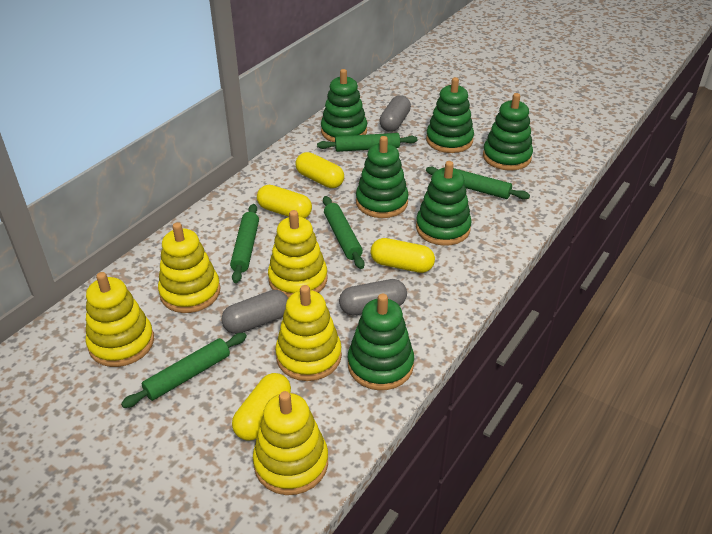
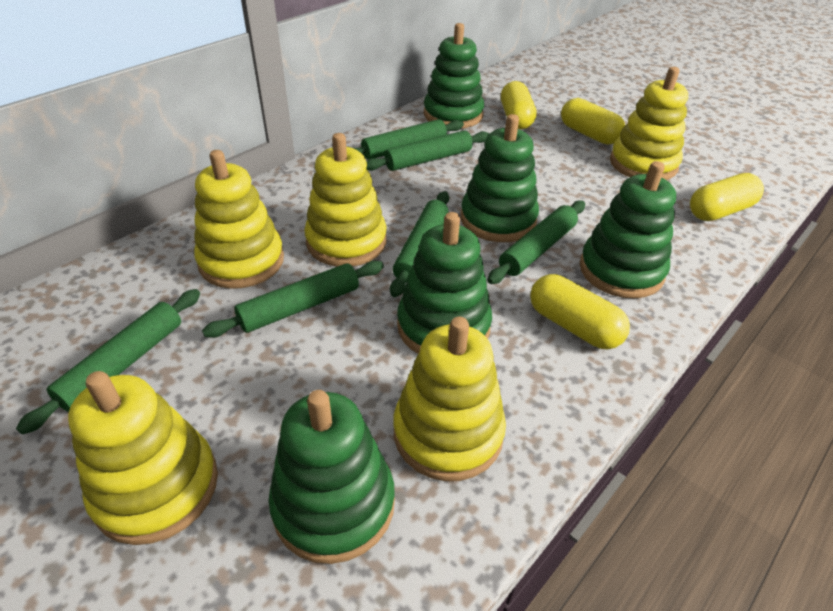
green rolling pin: 5 -> 6
green stacking toy: 6 -> 5
grey capsule: 3 -> 0

